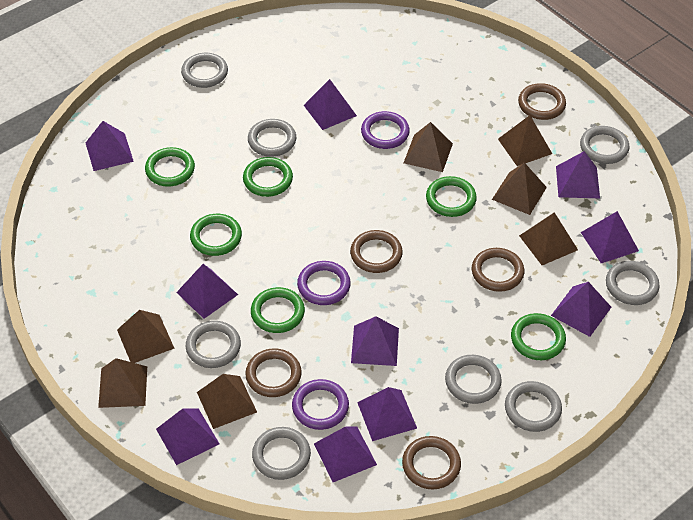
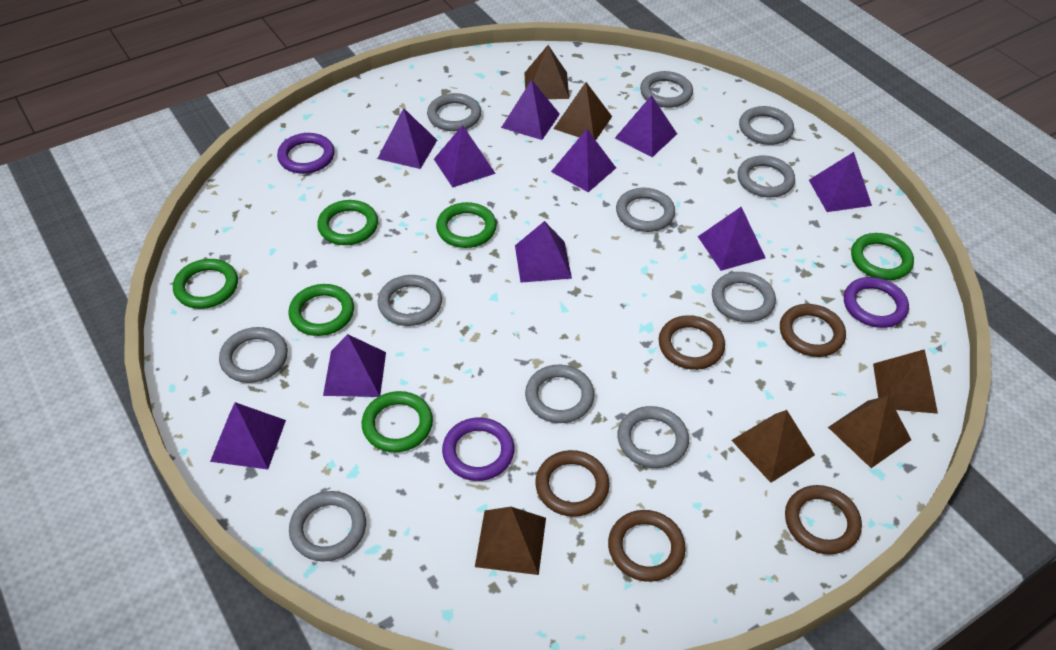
brown pyramid: 7 -> 6
grey ring: 8 -> 11

